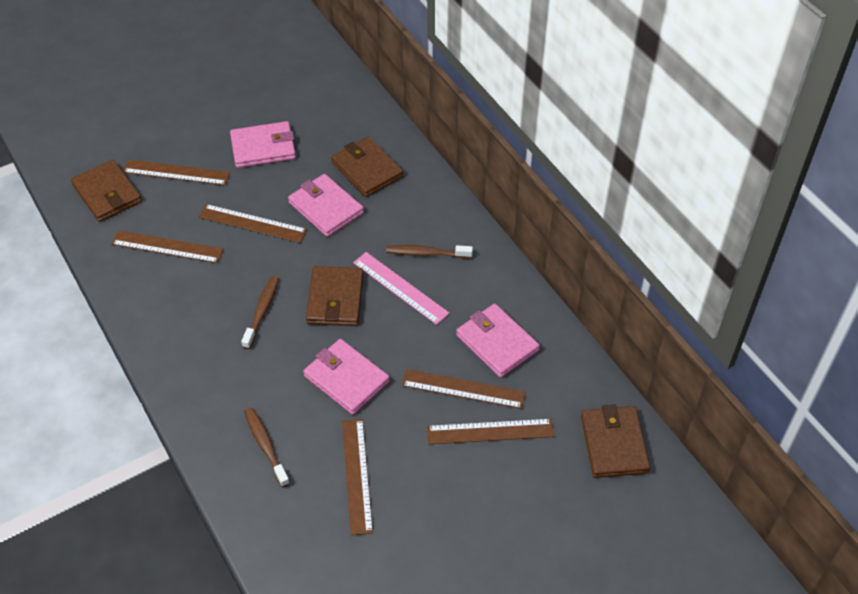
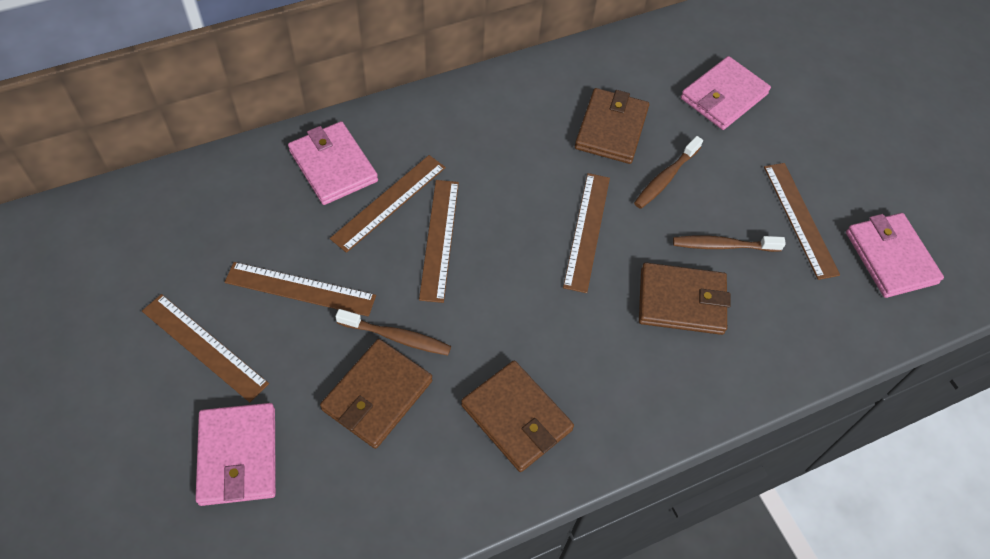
pink ruler: 1 -> 0

